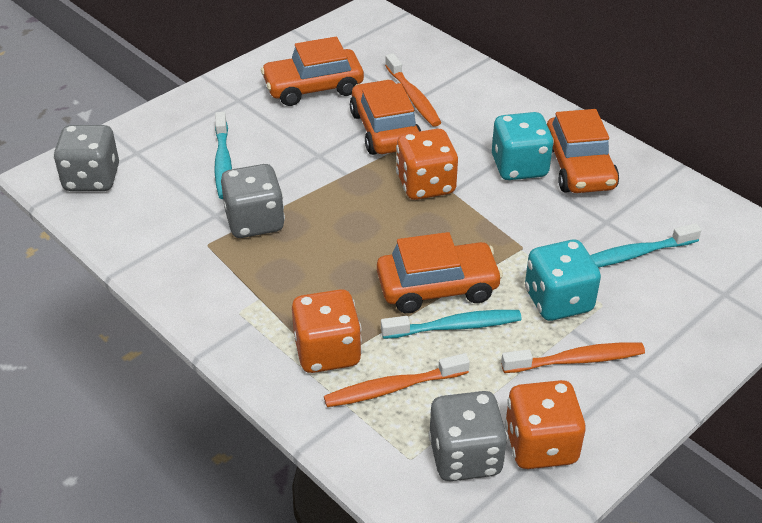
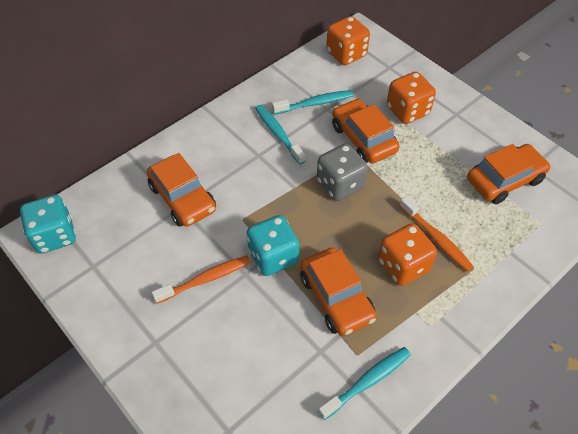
grey dice: 3 -> 1
orange toothbrush: 3 -> 2

